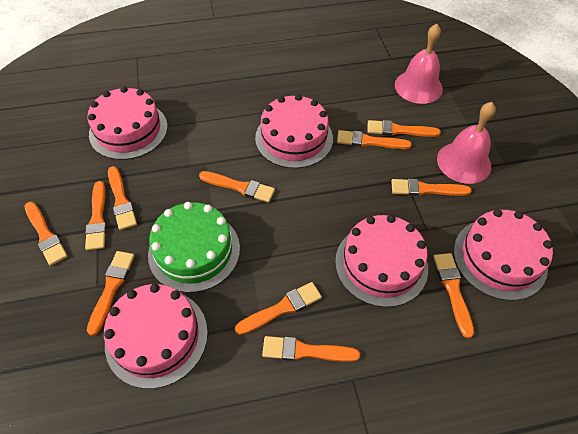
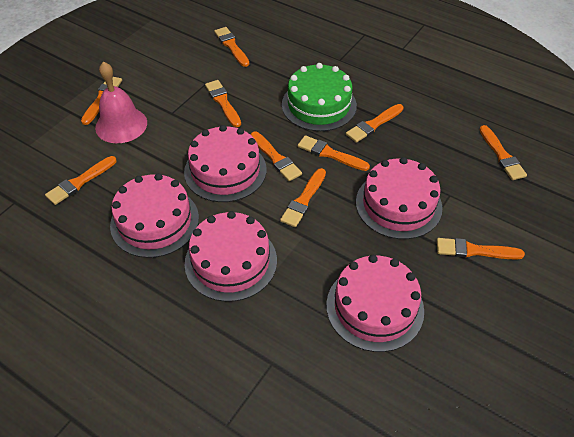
orange brush: 11 -> 10
pink bell: 2 -> 1

